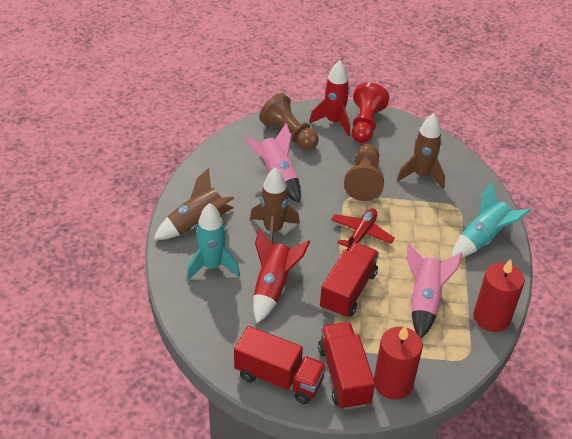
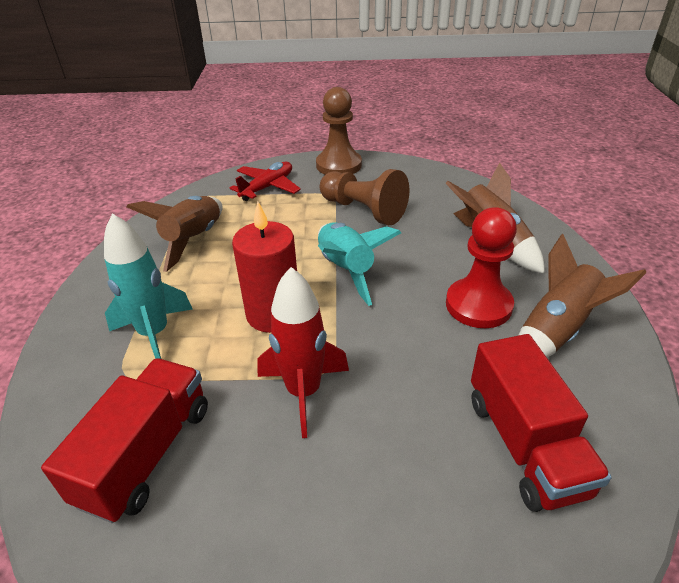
pink rocket: 2 -> 0
red candle: 2 -> 1
red rocket: 2 -> 1
red truck: 3 -> 2

